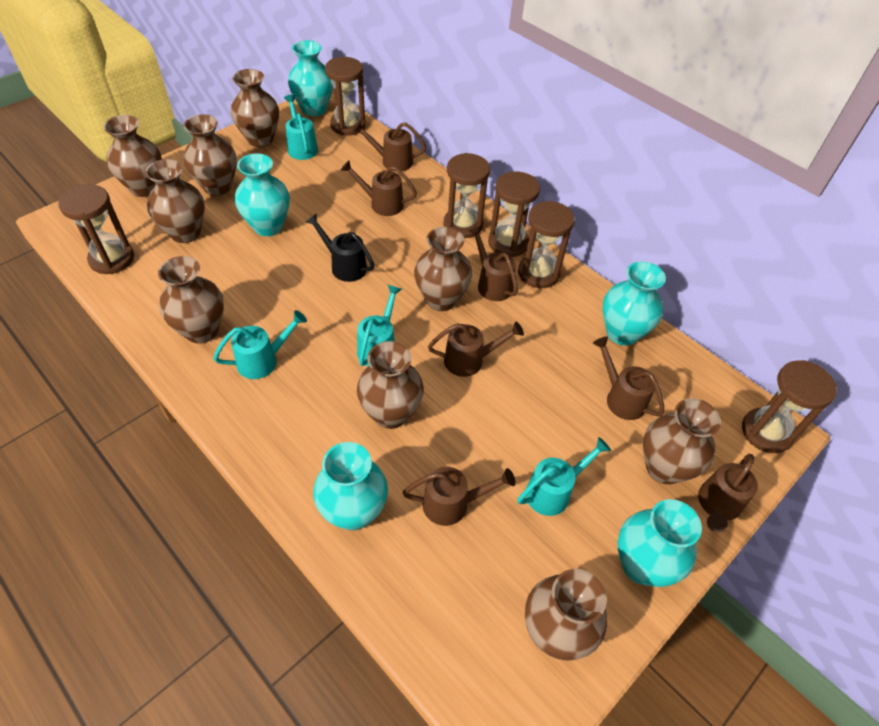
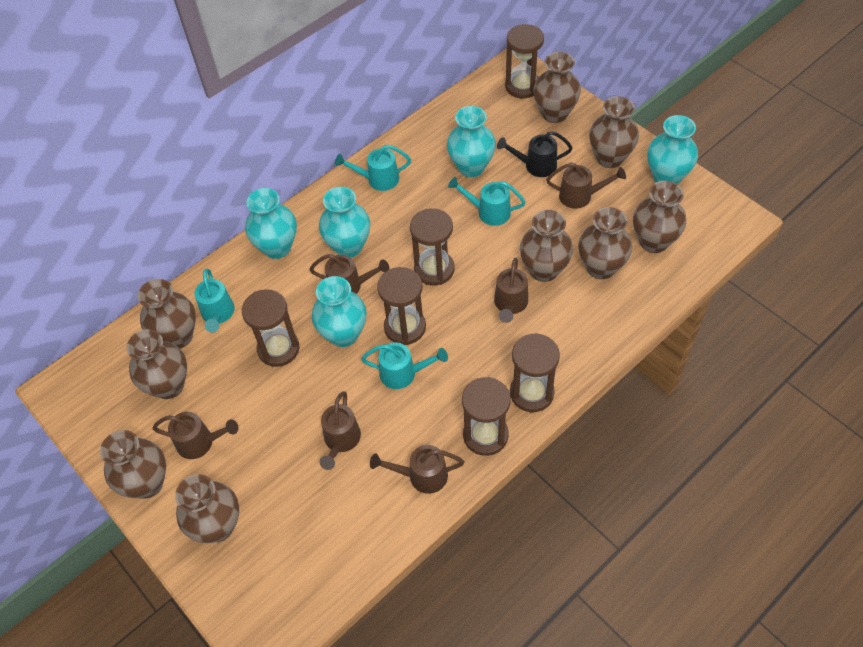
brown watering can: 7 -> 6

